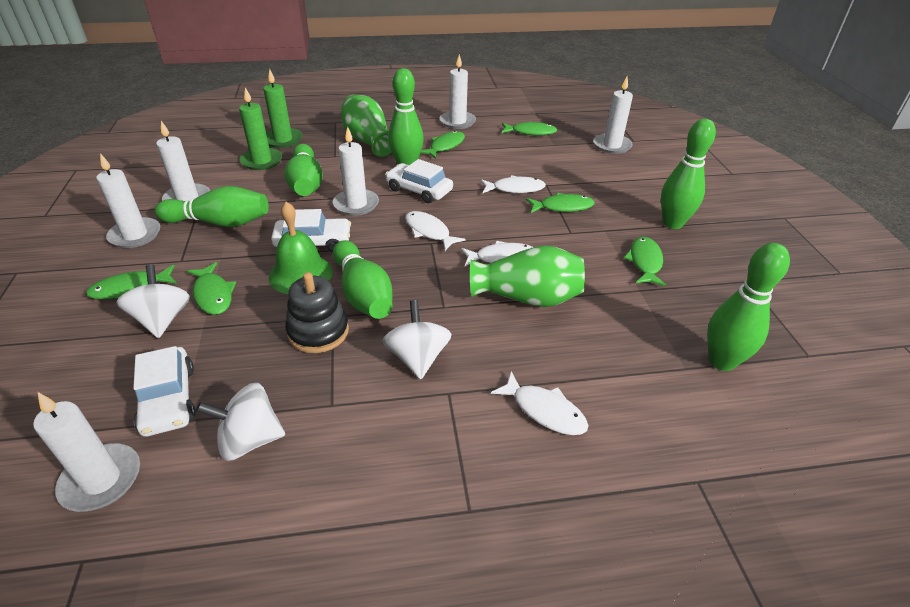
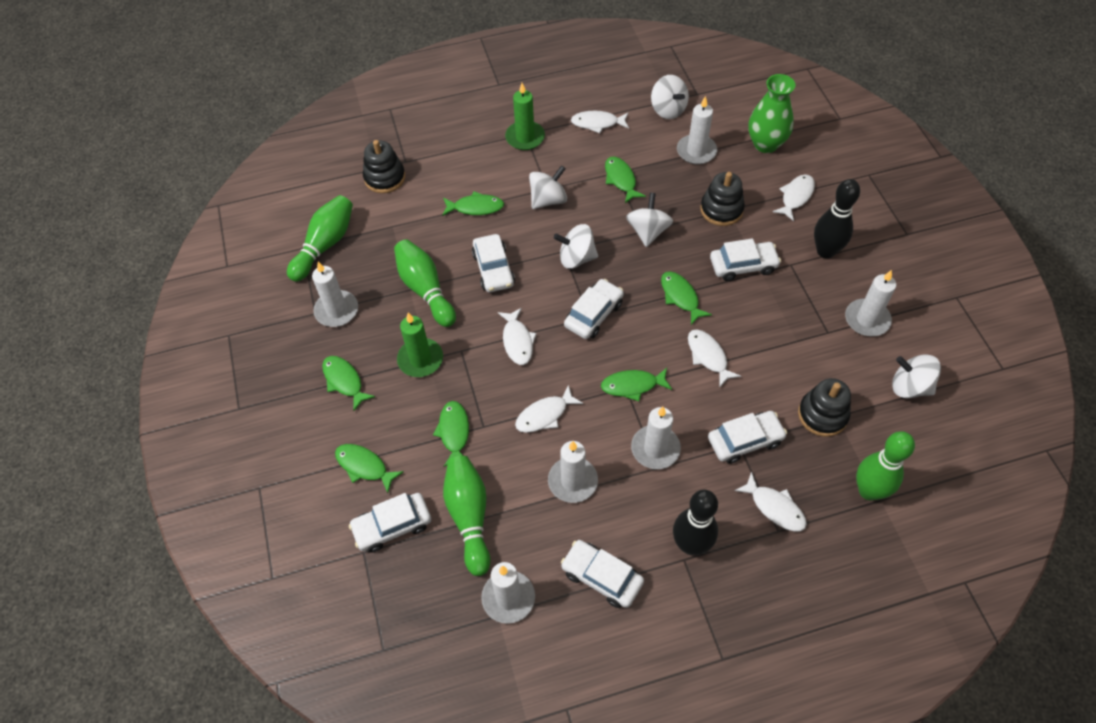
black bowling pin: 0 -> 2
black stacking toy: 1 -> 3
green bell: 1 -> 0
green bowling pin: 6 -> 4
green fish: 6 -> 7
green vase: 2 -> 1
white car: 3 -> 6
white fish: 4 -> 6
white spinning top: 3 -> 5

